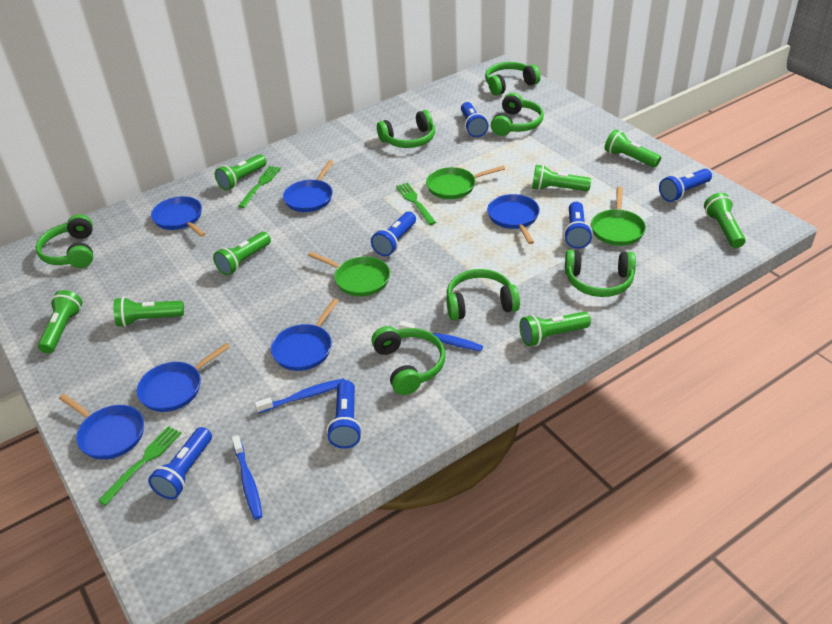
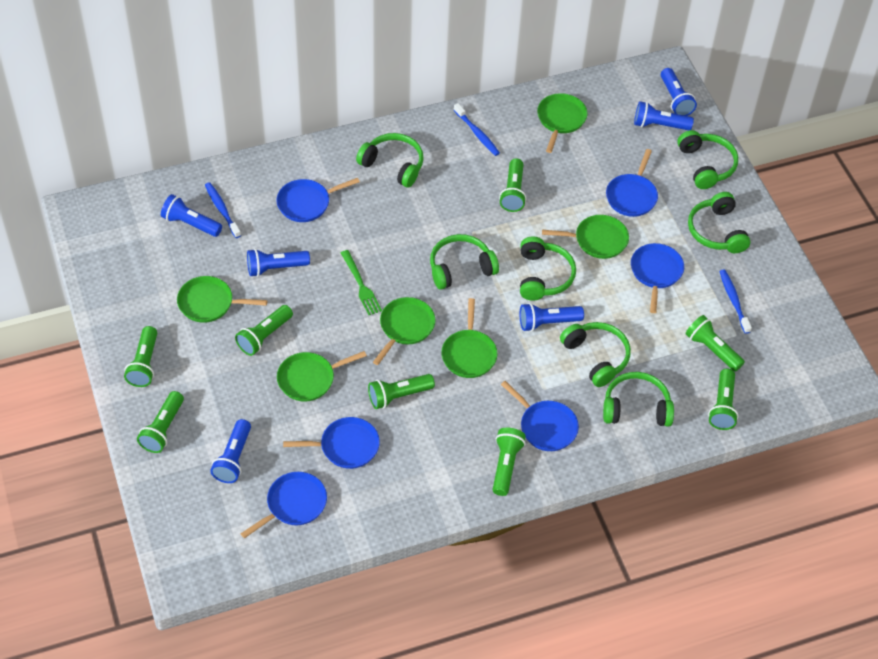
green fork: 3 -> 1
green pan: 3 -> 6

